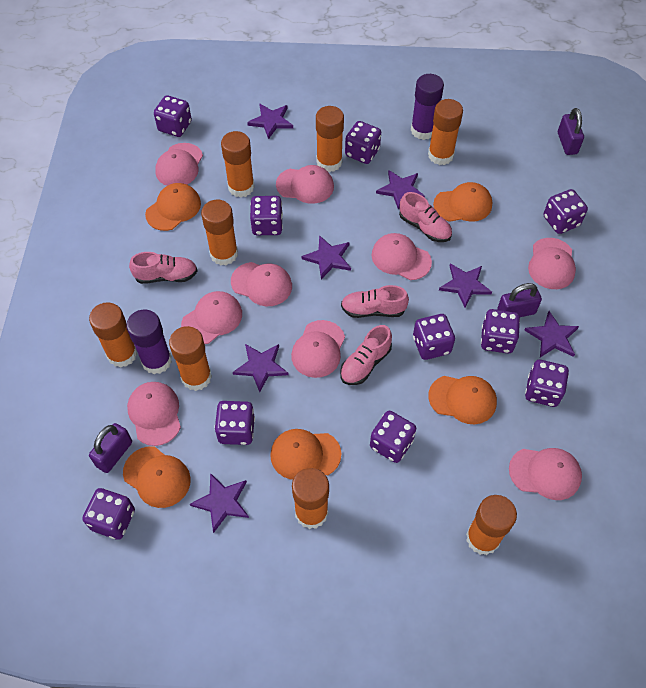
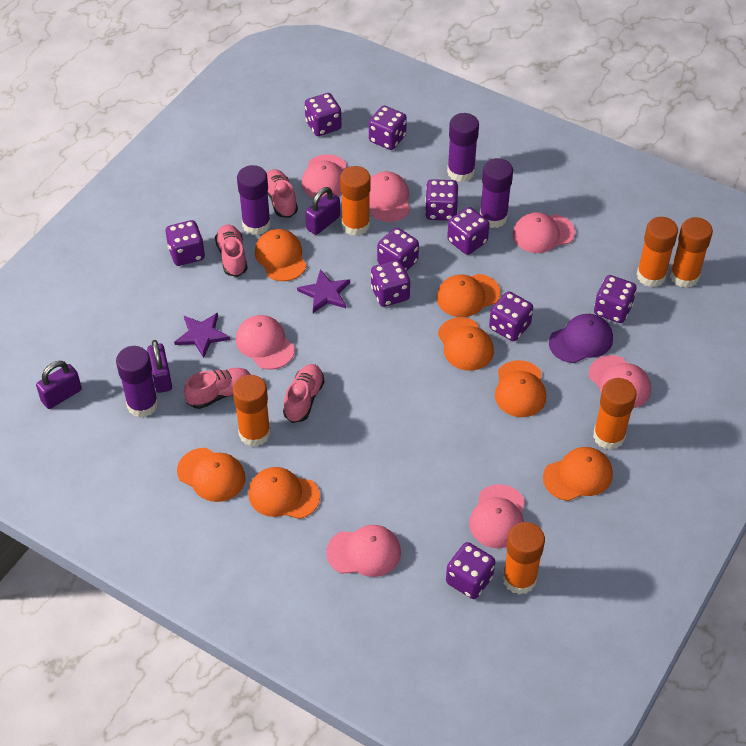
orange cap: 5 -> 7
orange glue stick: 8 -> 6
pink cap: 9 -> 7
purple cap: 0 -> 1
purple glue stick: 2 -> 4
purple star: 7 -> 2

